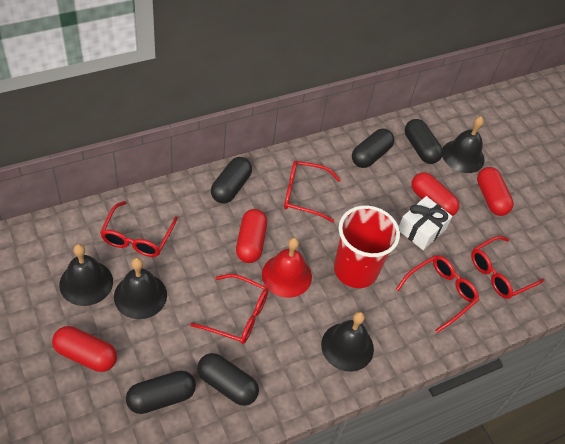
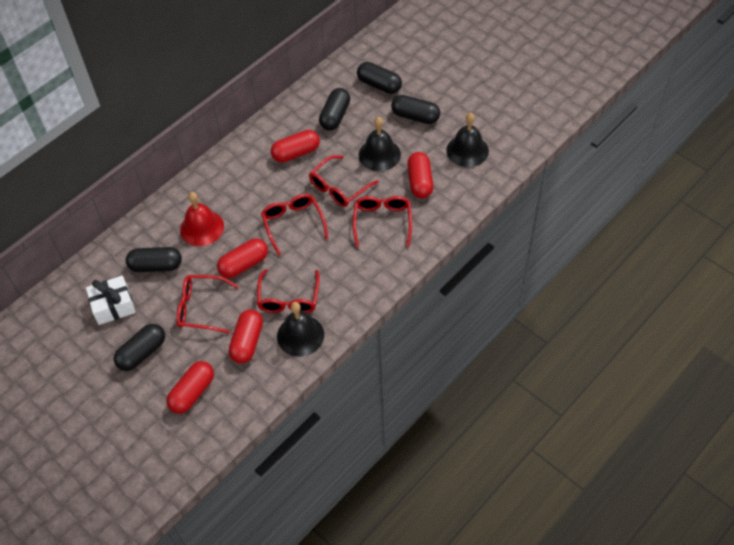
black bell: 4 -> 3
red capsule: 4 -> 5
red cup: 1 -> 0

